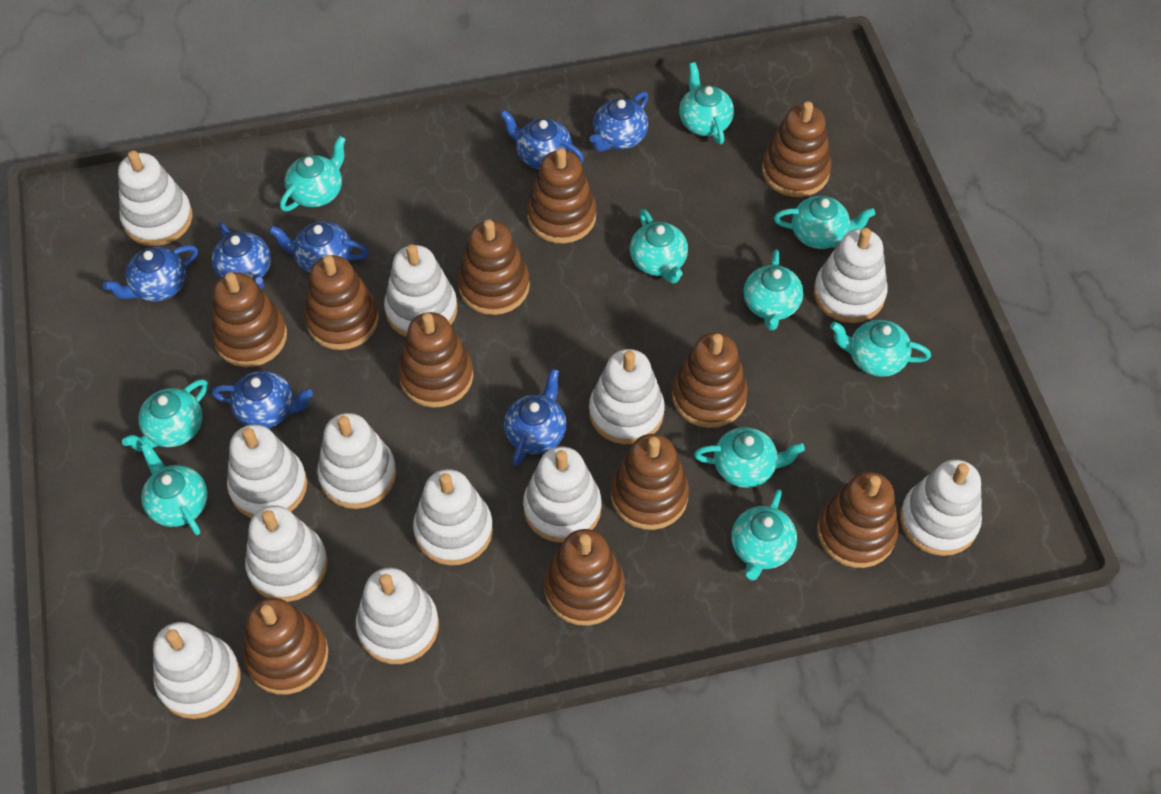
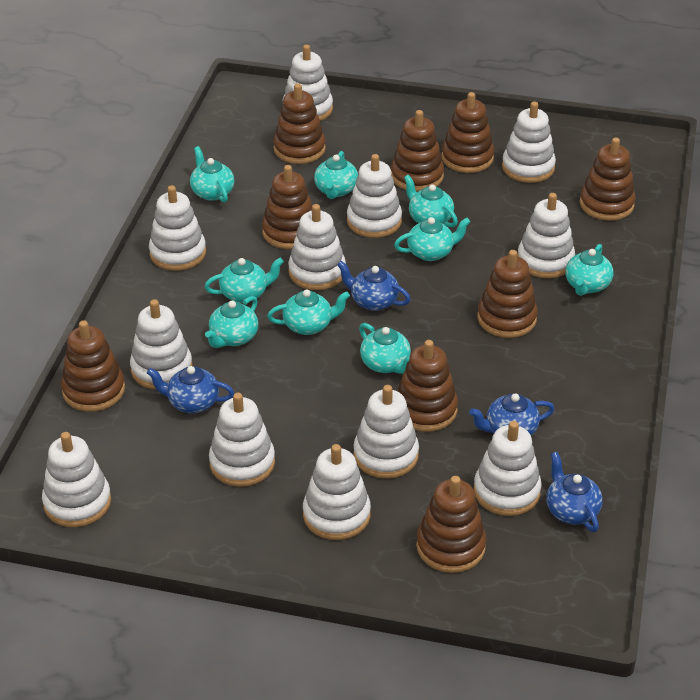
blue teapot: 7 -> 4
brown stacking toy: 11 -> 9
turquoise teapot: 10 -> 9

